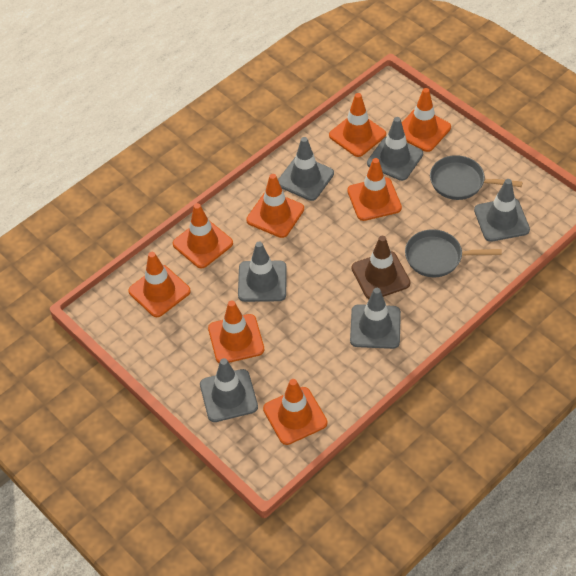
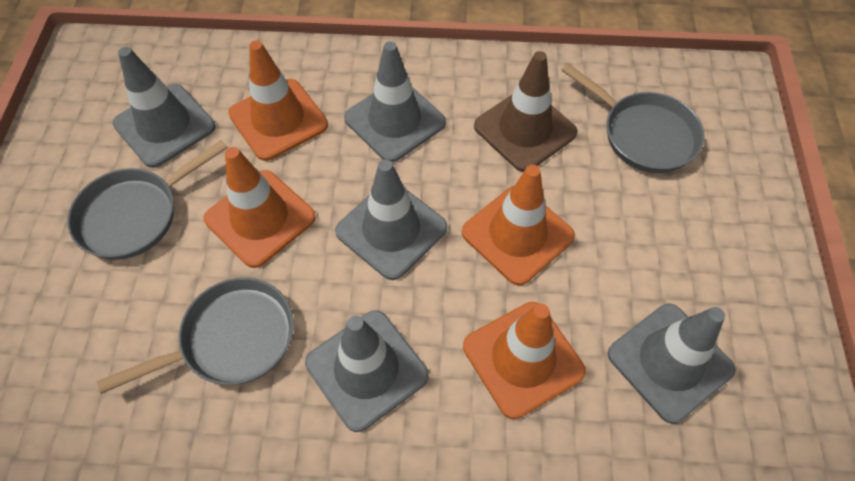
grey pan: 2 -> 3
grey traffic cone: 6 -> 5
orange traffic cone: 8 -> 4

